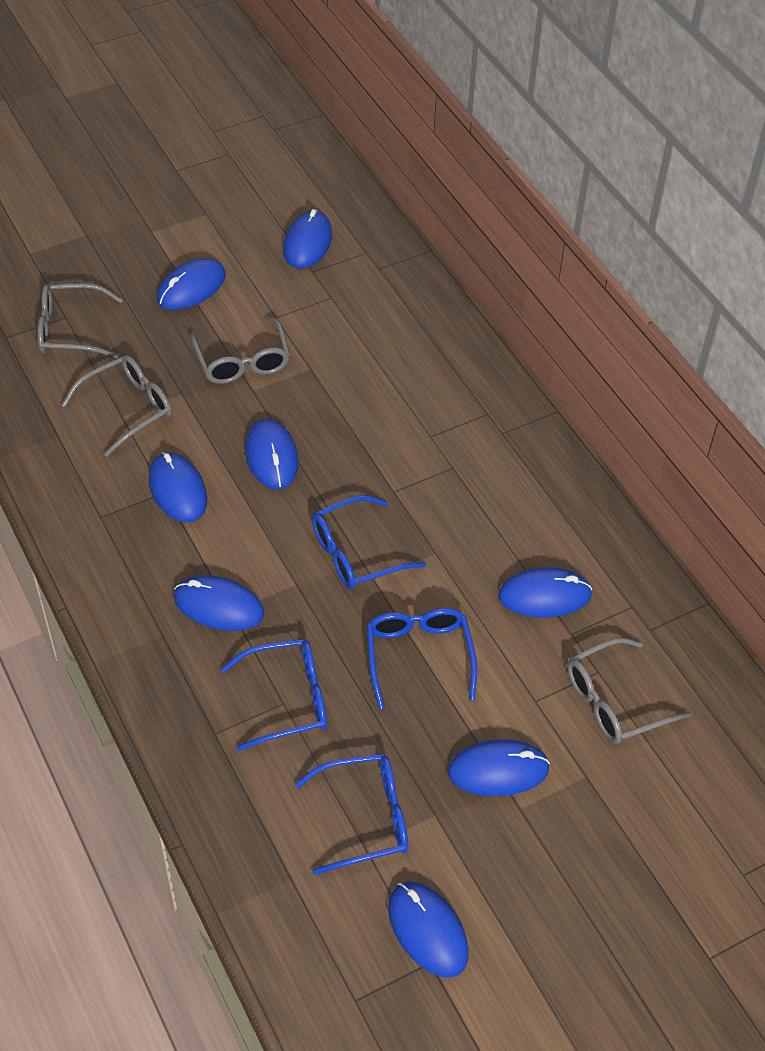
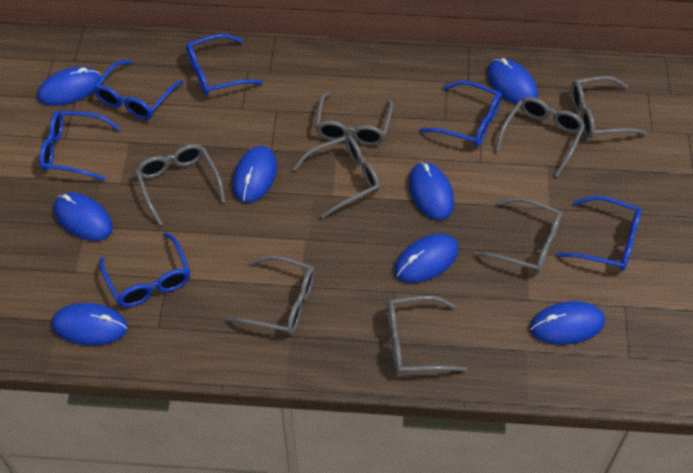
blue glasses: 4 -> 6
grey glasses: 4 -> 8

